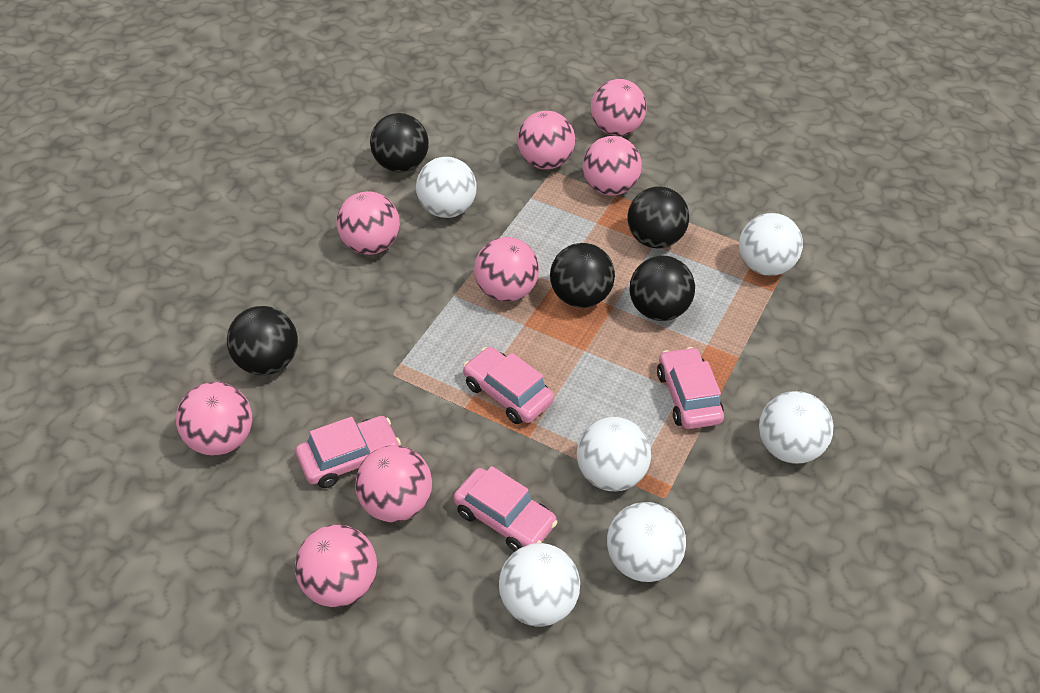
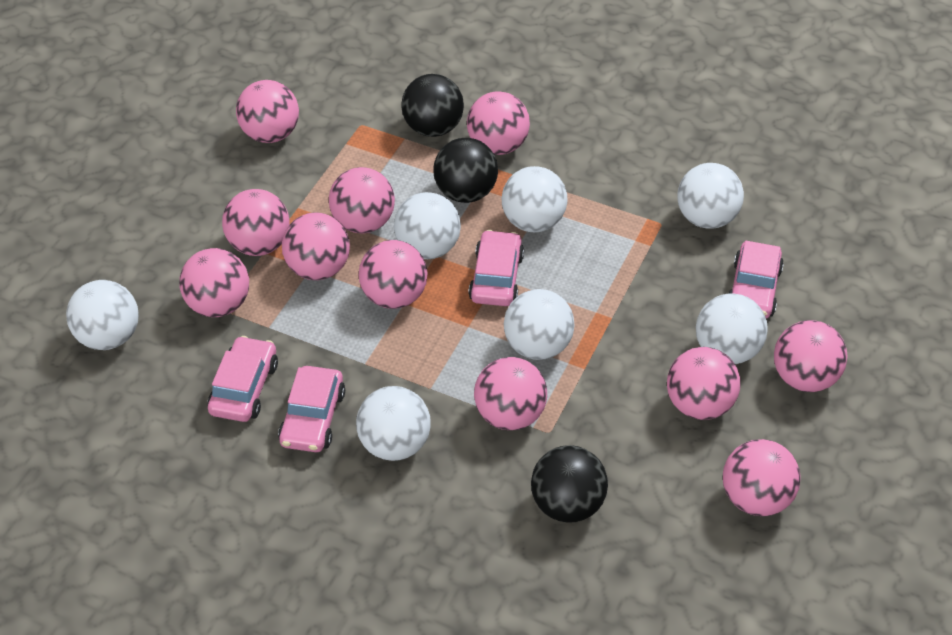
black ball: 5 -> 3
pink ball: 8 -> 11
white ball: 6 -> 7

